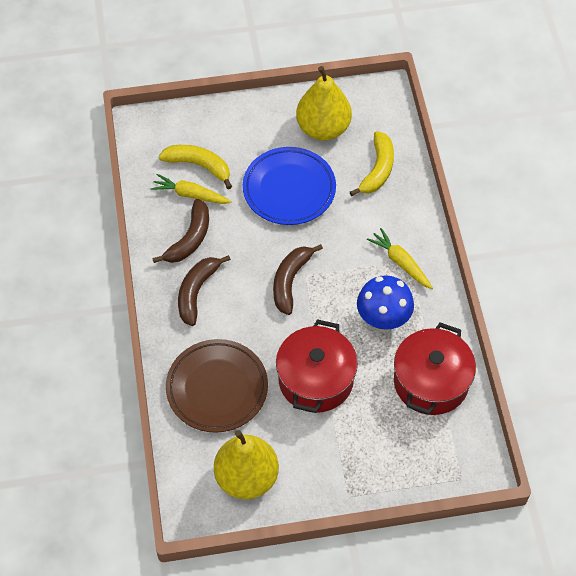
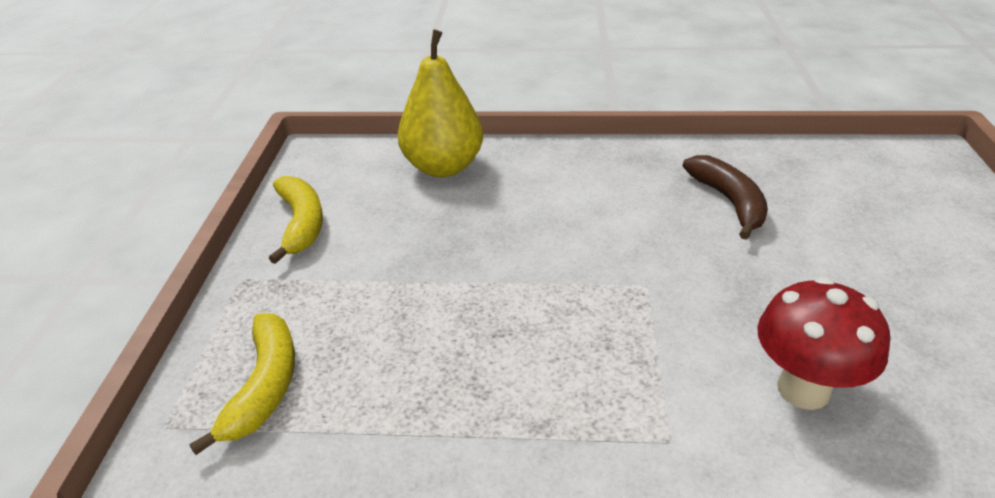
blue mushroom: 1 -> 0
blue plate: 1 -> 0
brown banana: 3 -> 1
brown plate: 1 -> 0
red mushroom: 0 -> 1
red pot: 2 -> 0
yellow carrot: 2 -> 0
yellow pear: 2 -> 1

